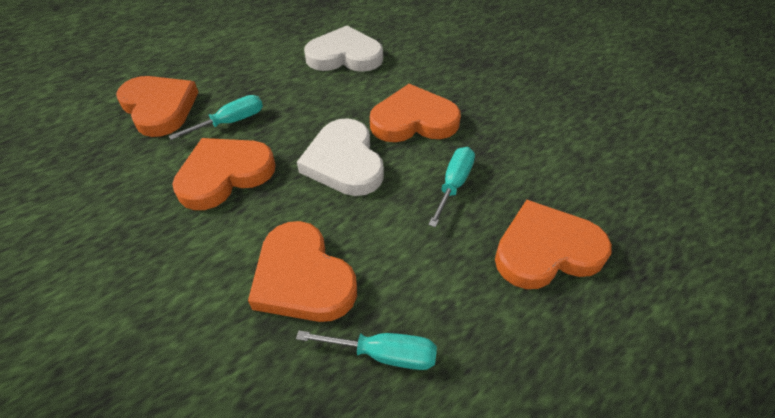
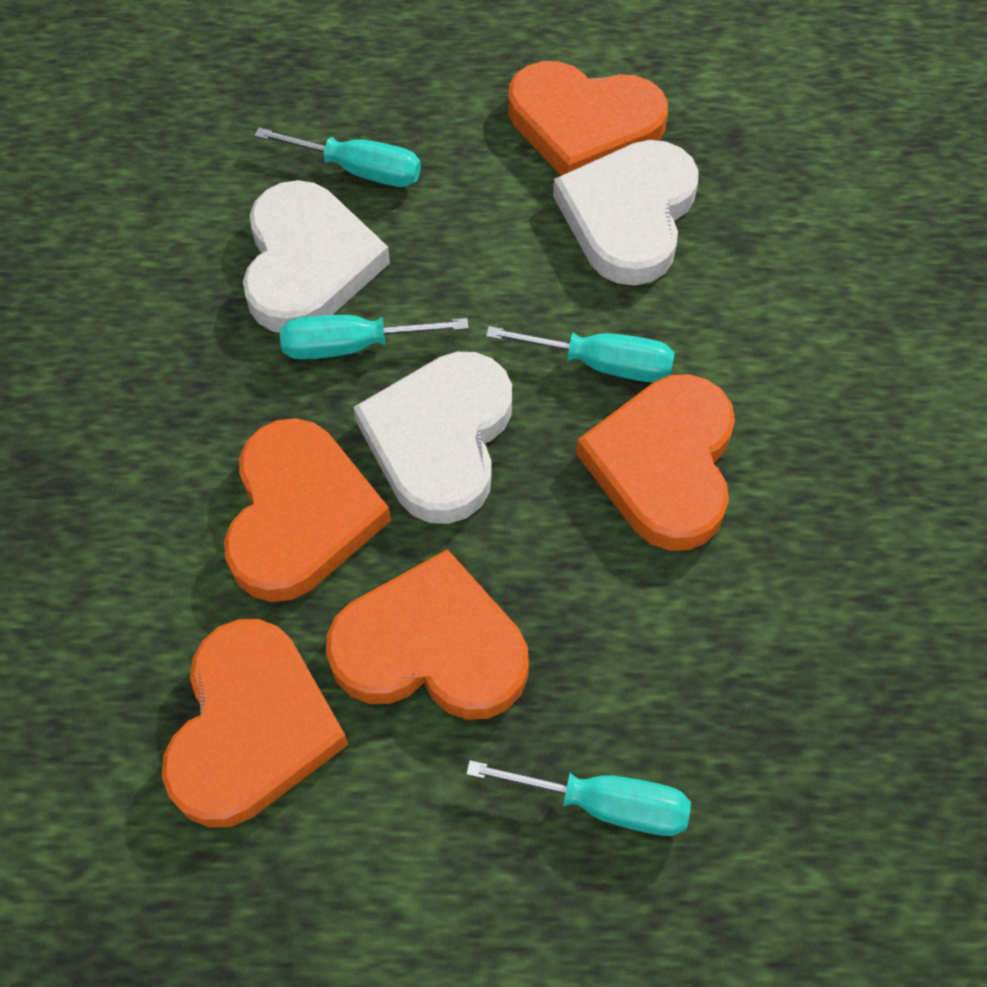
turquoise screwdriver: 3 -> 4
white heart: 2 -> 3

